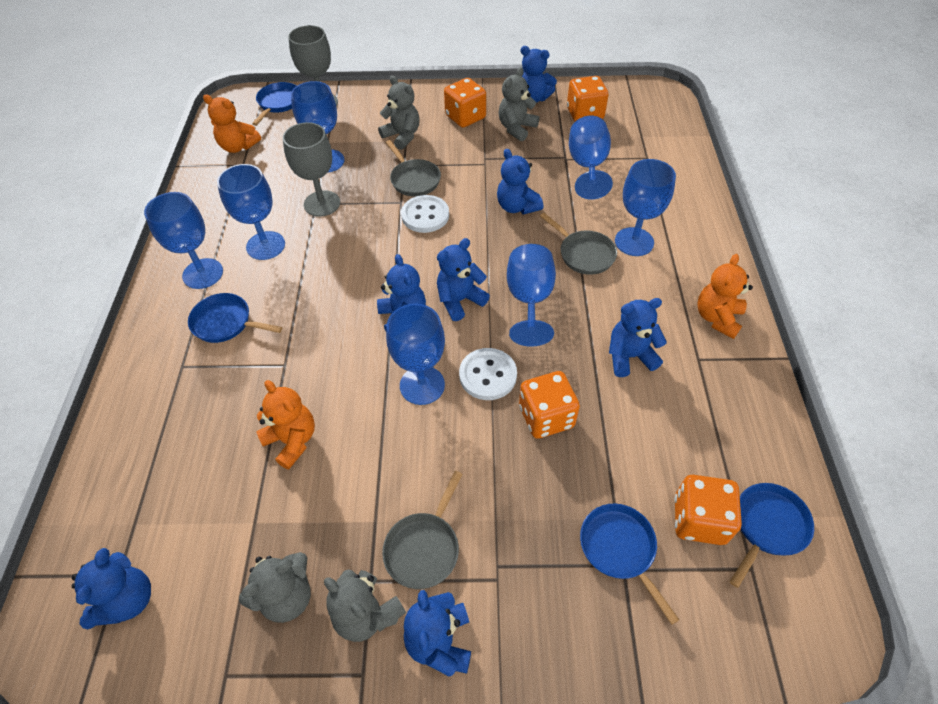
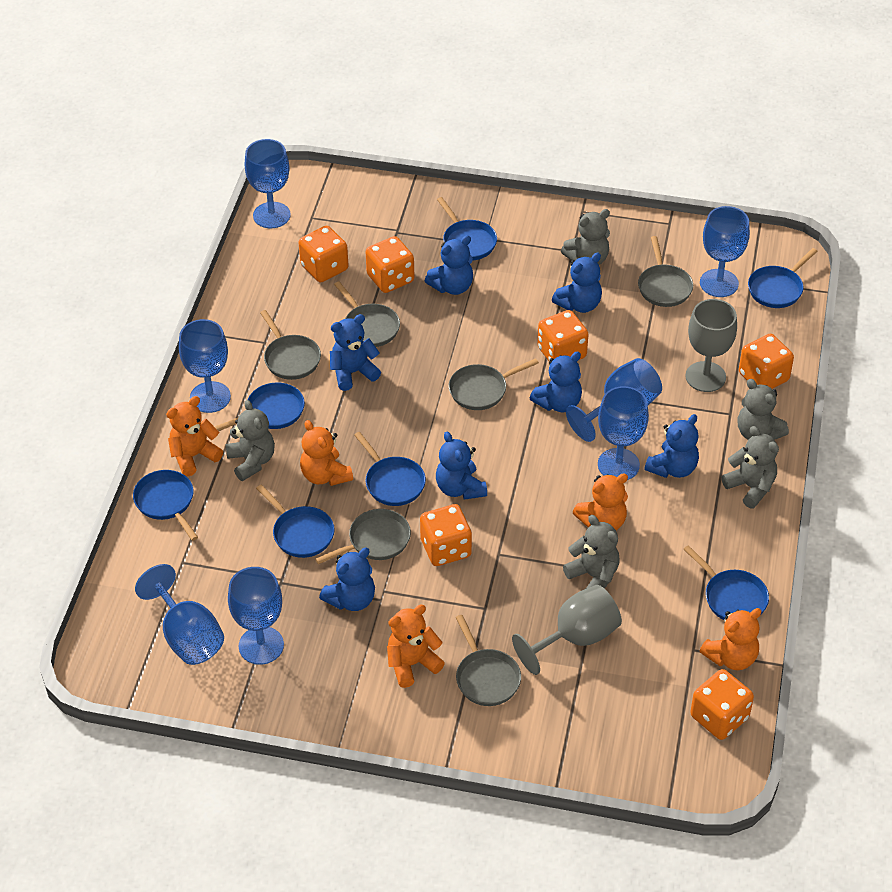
blue pan: 4 -> 7
grey pan: 3 -> 6
grey teddy bear: 4 -> 5
orange dice: 4 -> 6
orange teddy bear: 3 -> 5
white button: 2 -> 0

